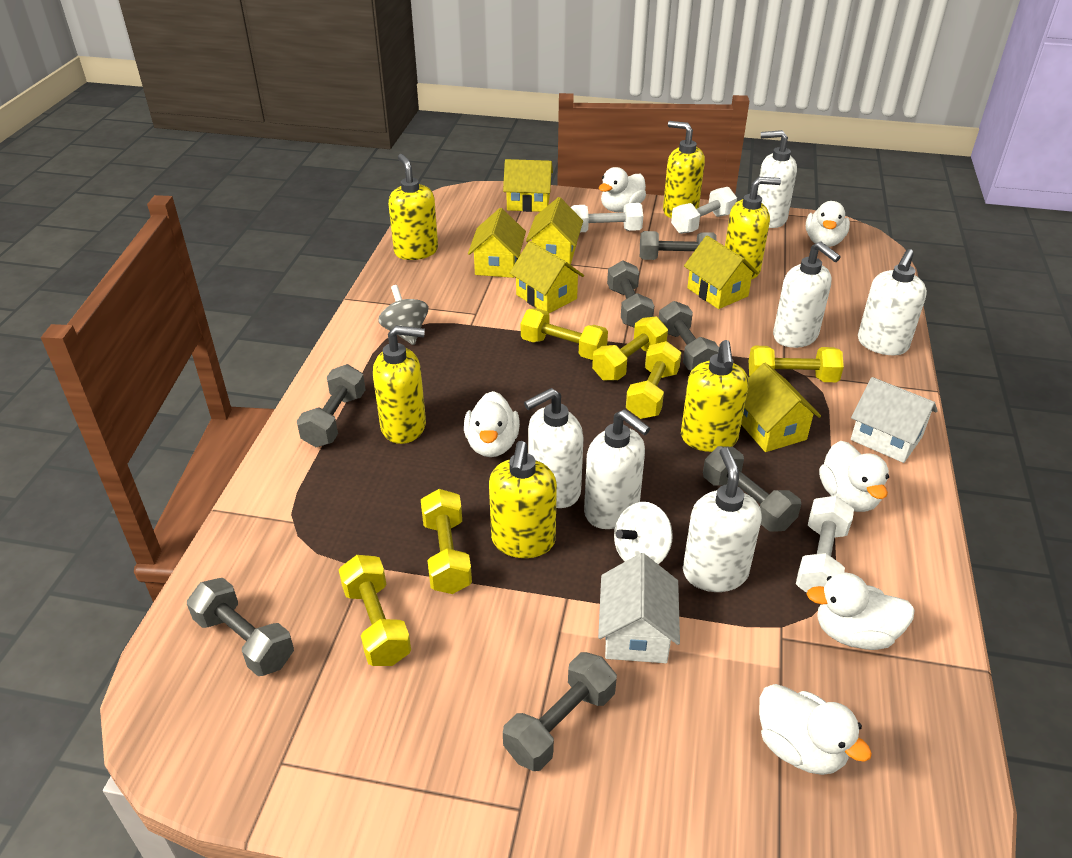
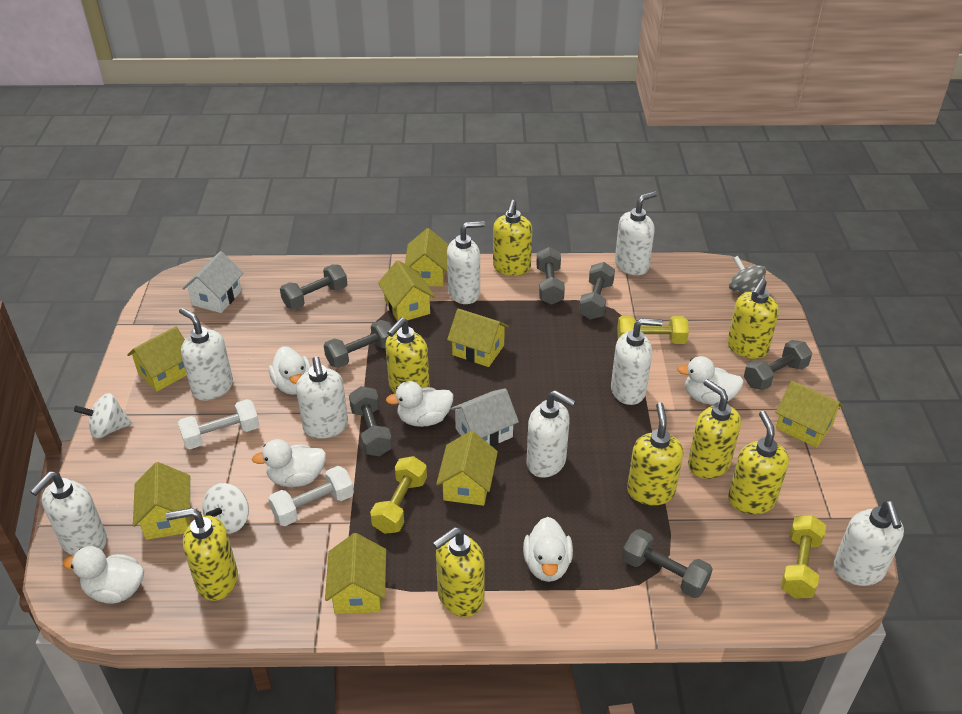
white dumbbell: 3 -> 2
white soap dispenser: 6 -> 8
white spinning top: 1 -> 2
yellow dumbbell: 6 -> 3
yellow house: 6 -> 8
yellow soap dispenser: 6 -> 8

